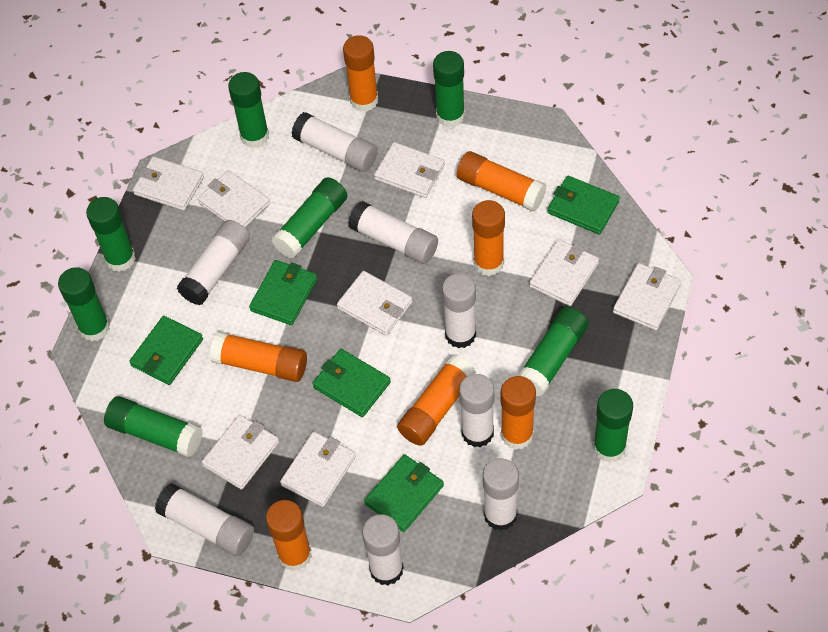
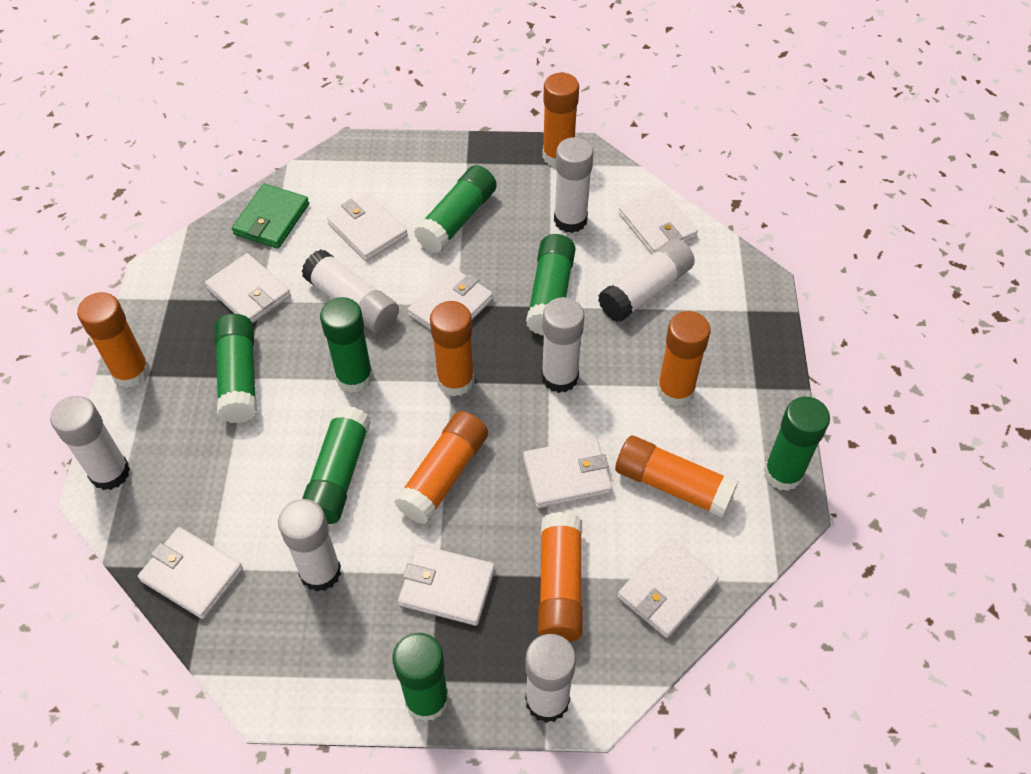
green glue stick: 8 -> 7
green wallet: 5 -> 1
white glue stick: 8 -> 7

